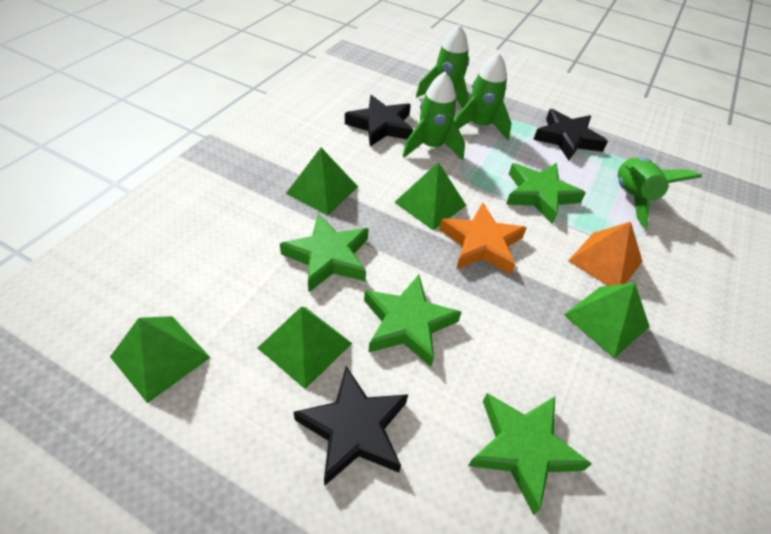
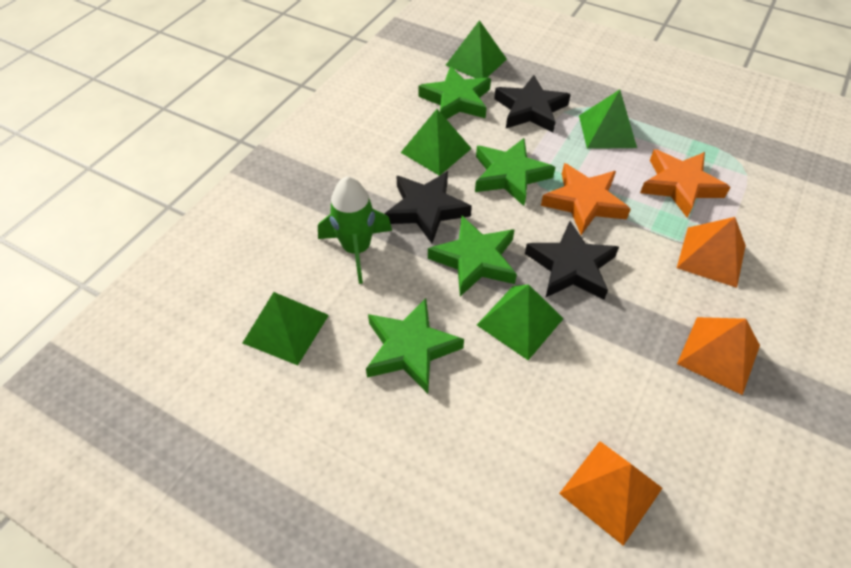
green rocket: 4 -> 1
orange pyramid: 1 -> 3
orange star: 1 -> 2

